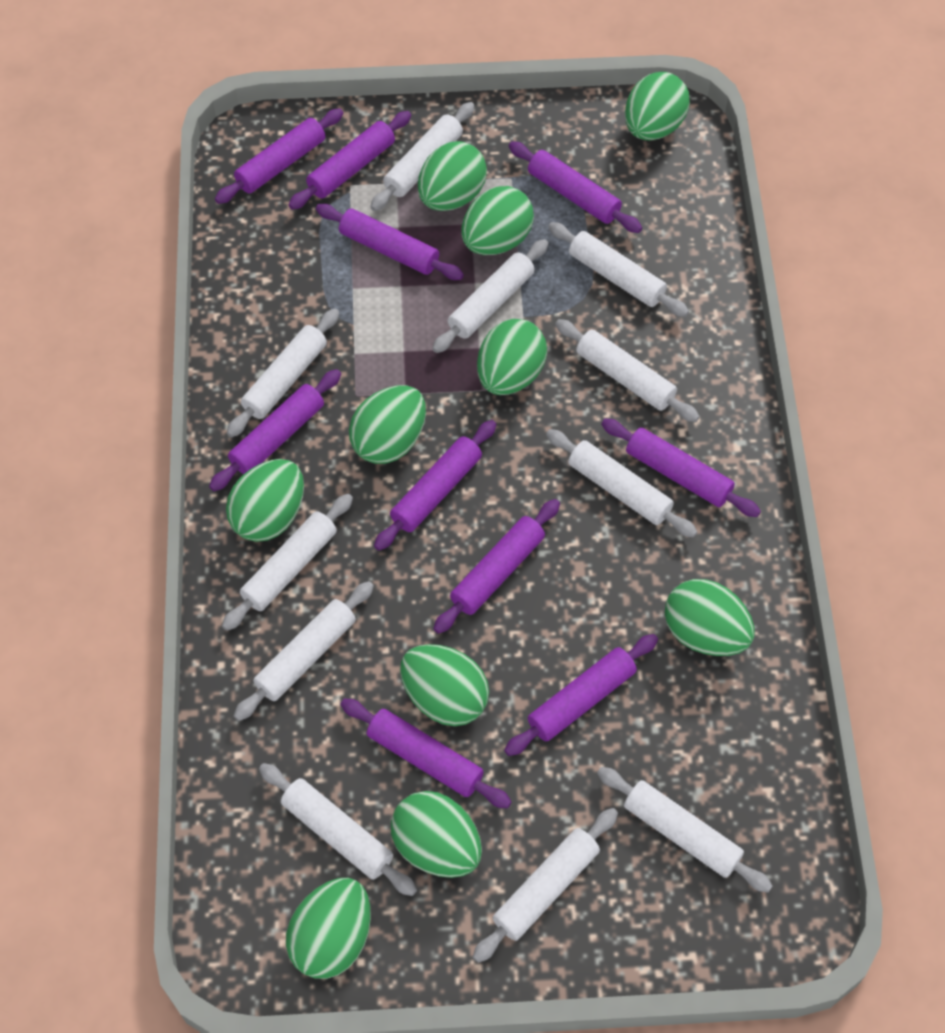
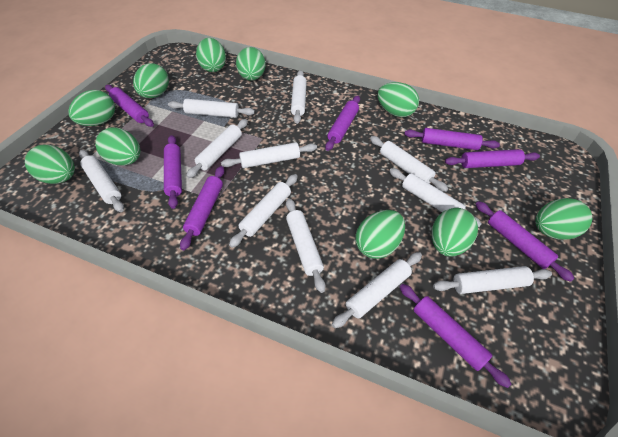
purple rolling pin: 10 -> 8

